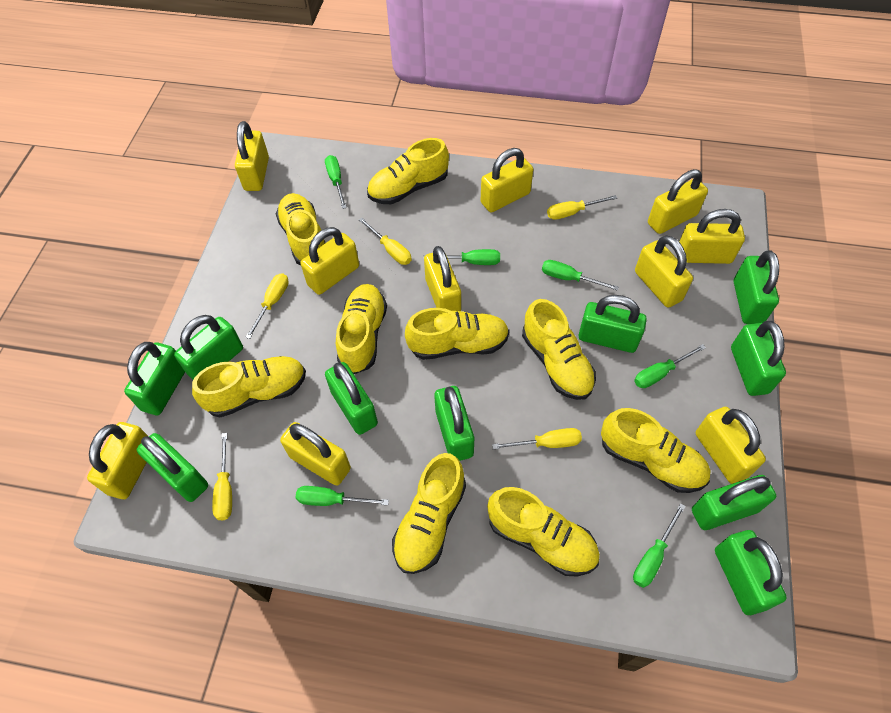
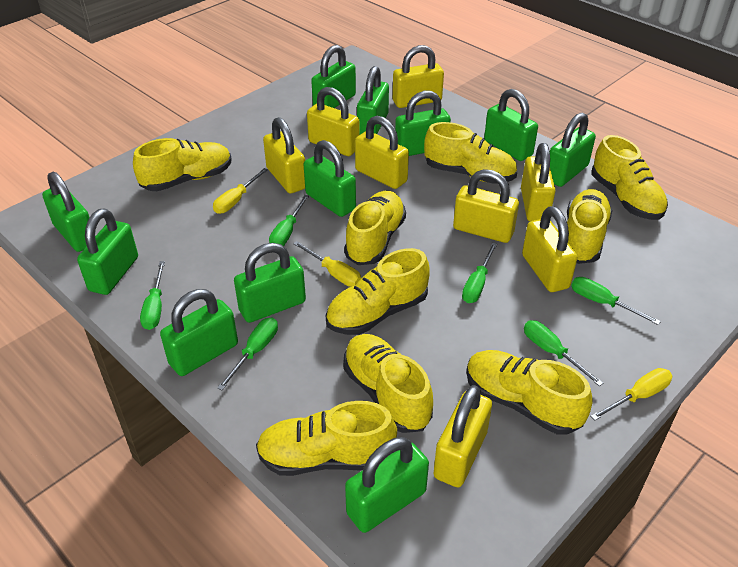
green padlock: 10 -> 11
yellow padlock: 10 -> 8
yellow screwdriver: 5 -> 3

